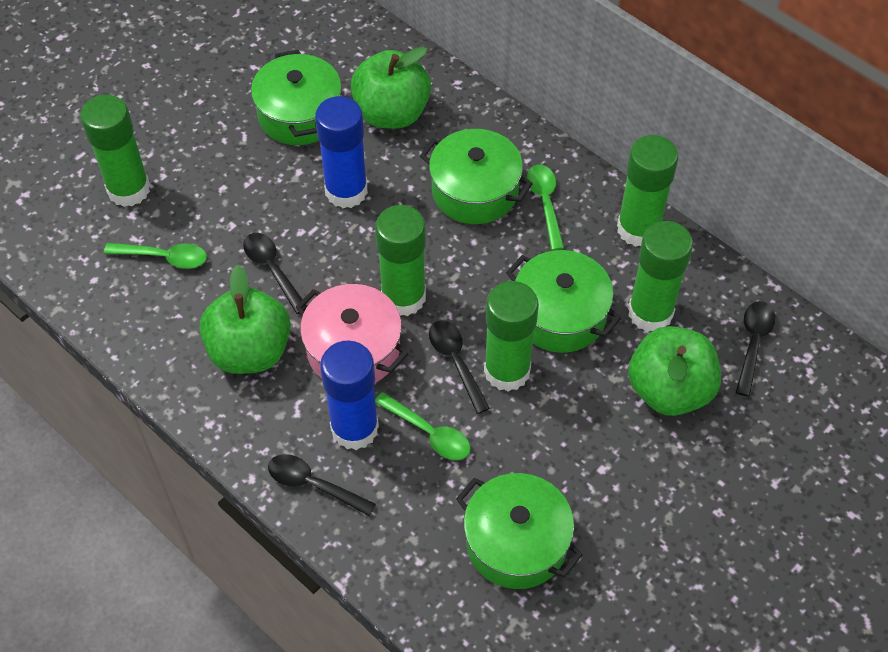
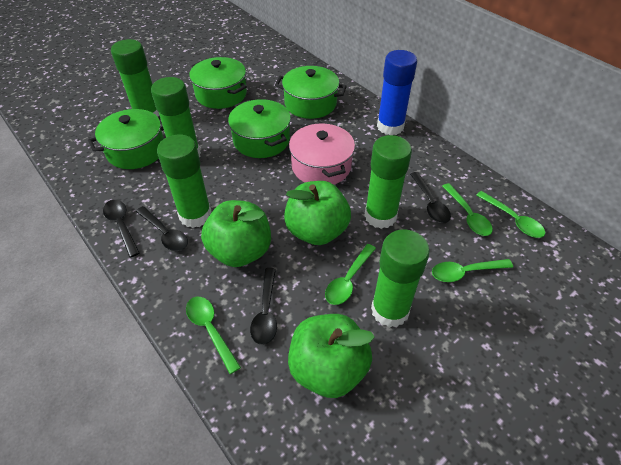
blue glue stick: 2 -> 1
green spoon: 3 -> 5

